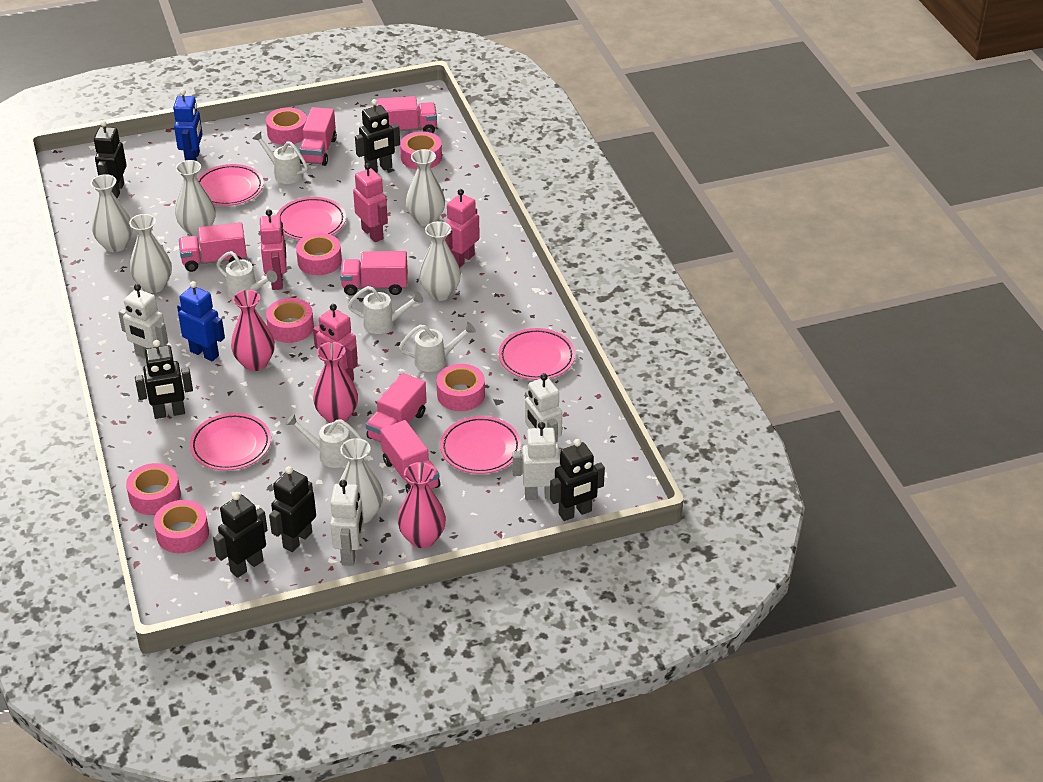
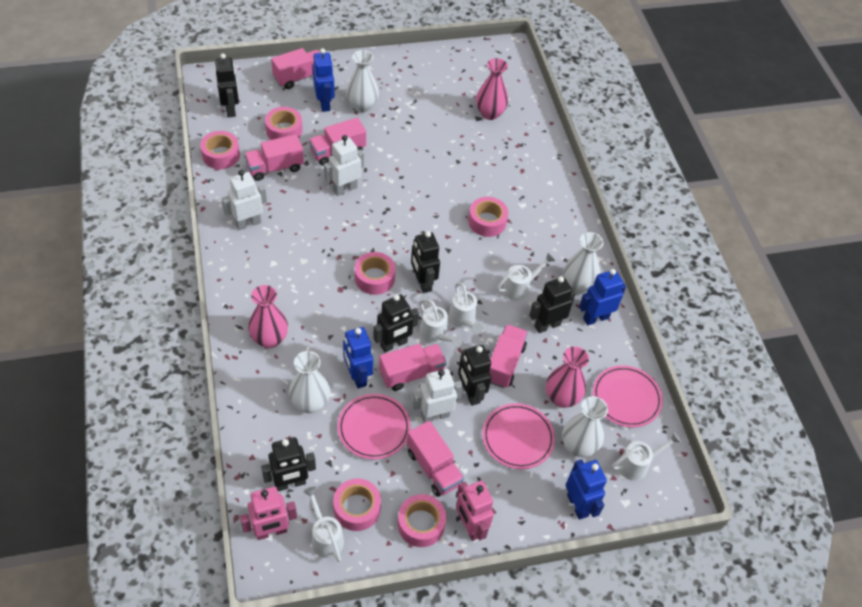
blue robot: 2 -> 4
pink plate: 5 -> 3
pink robot: 4 -> 2
pink tape: 7 -> 6
white robot: 4 -> 3
white vase: 6 -> 4

